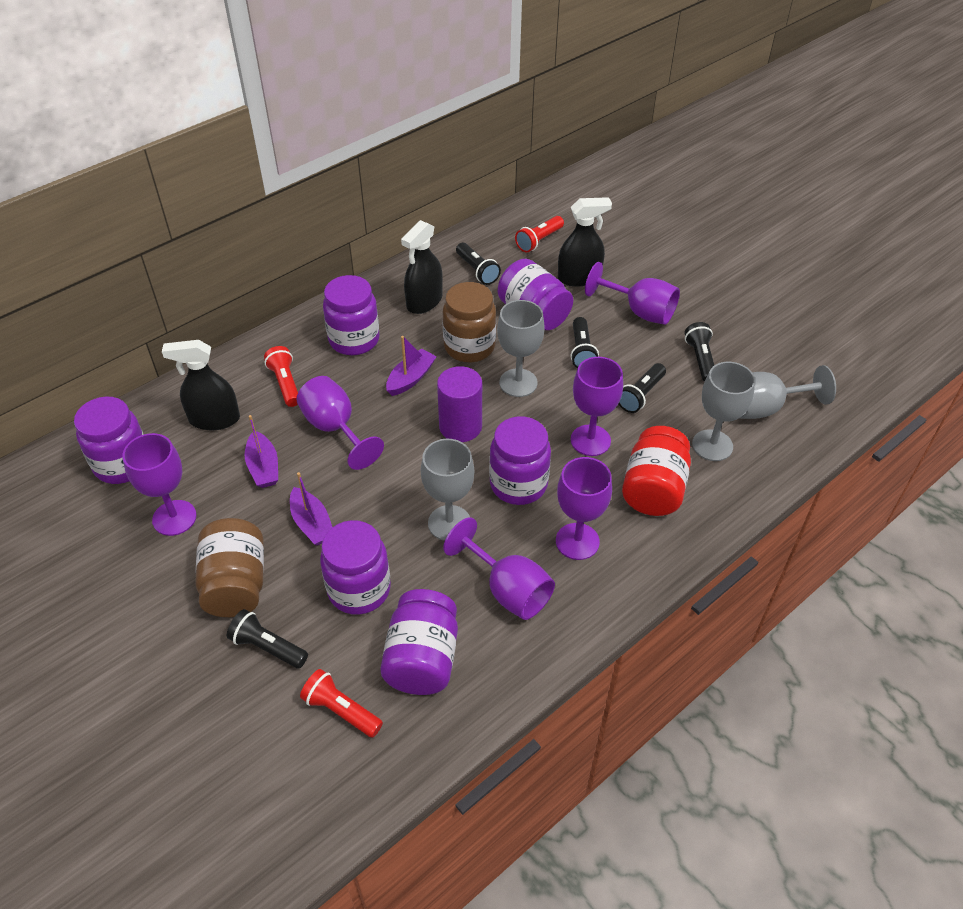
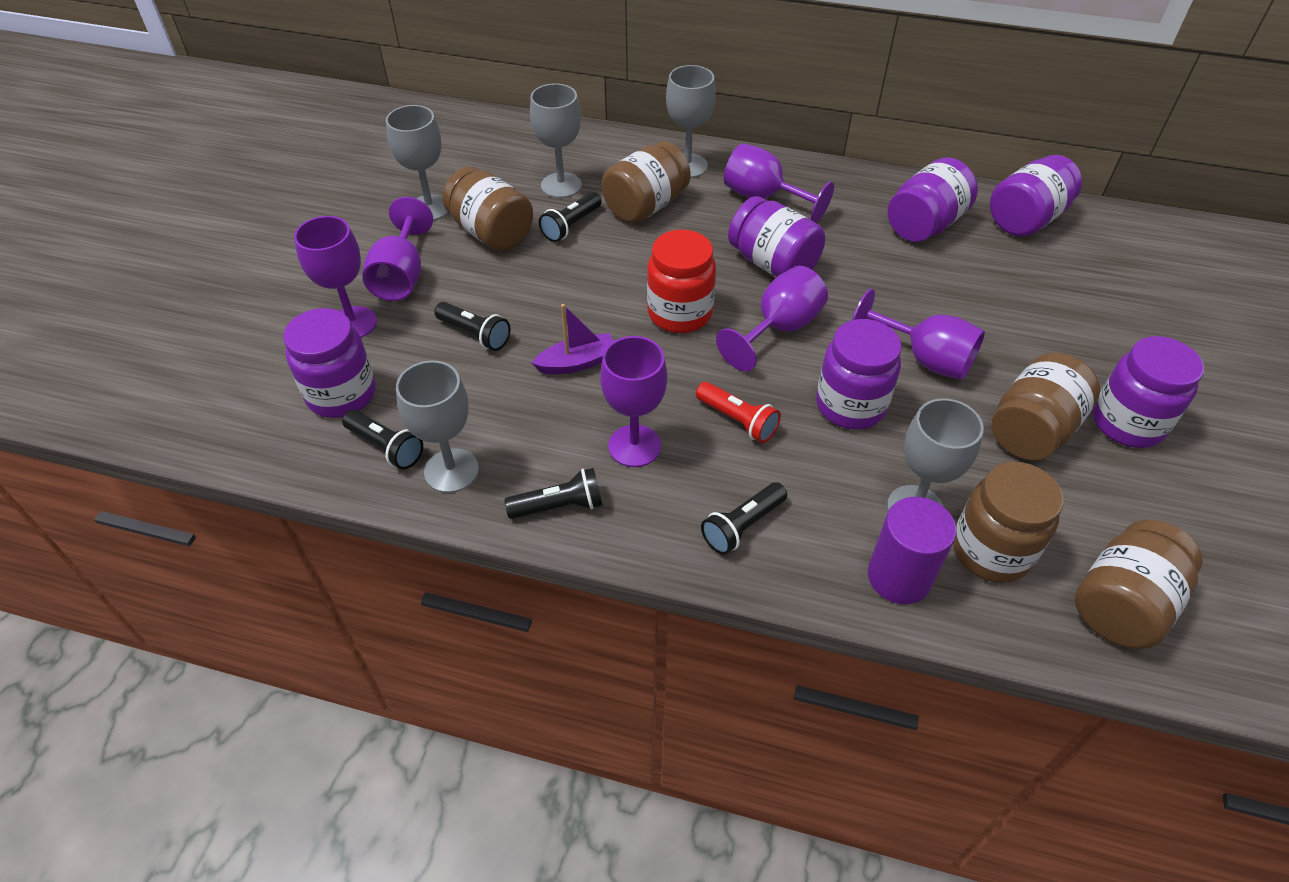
black spray bottle: 3 -> 0
brown jar: 2 -> 5
grey goblet: 4 -> 5
purple boat: 3 -> 1
red flashlight: 3 -> 1

